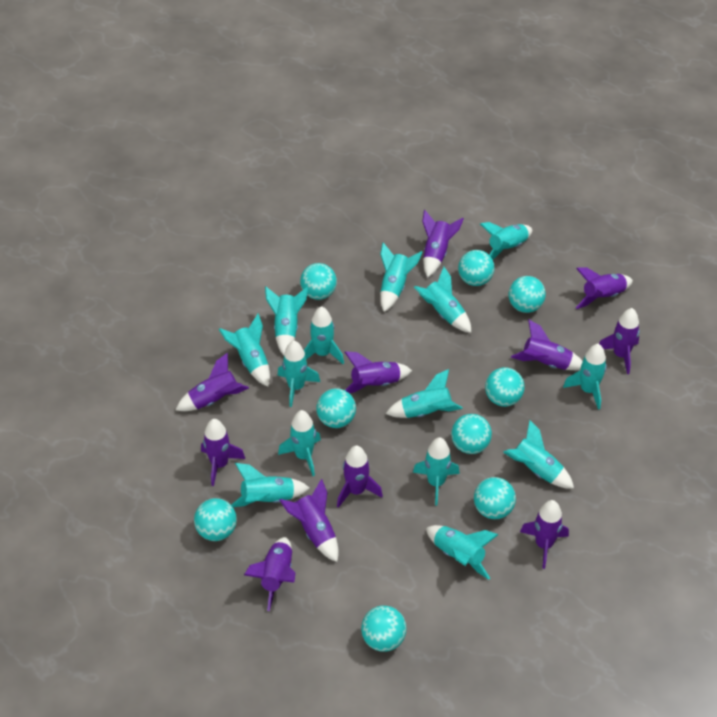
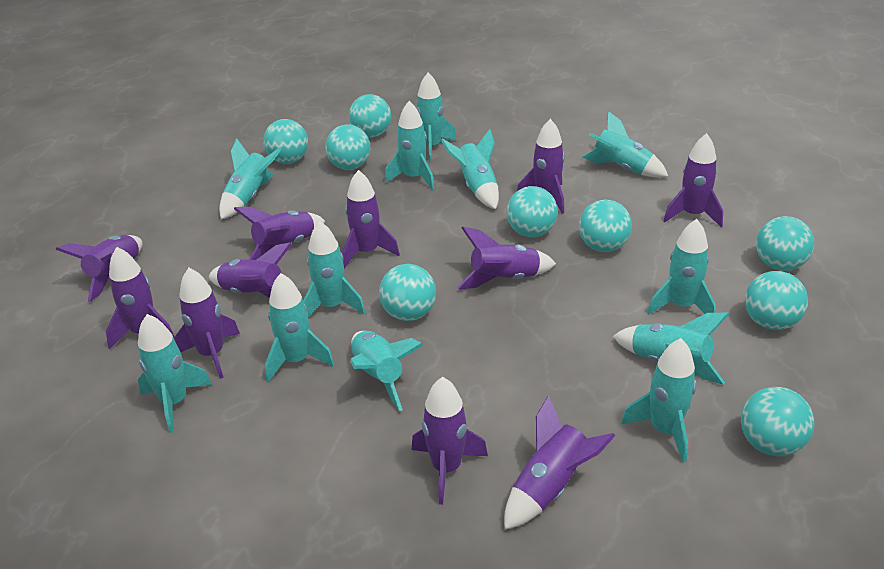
turquoise rocket: 14 -> 12

